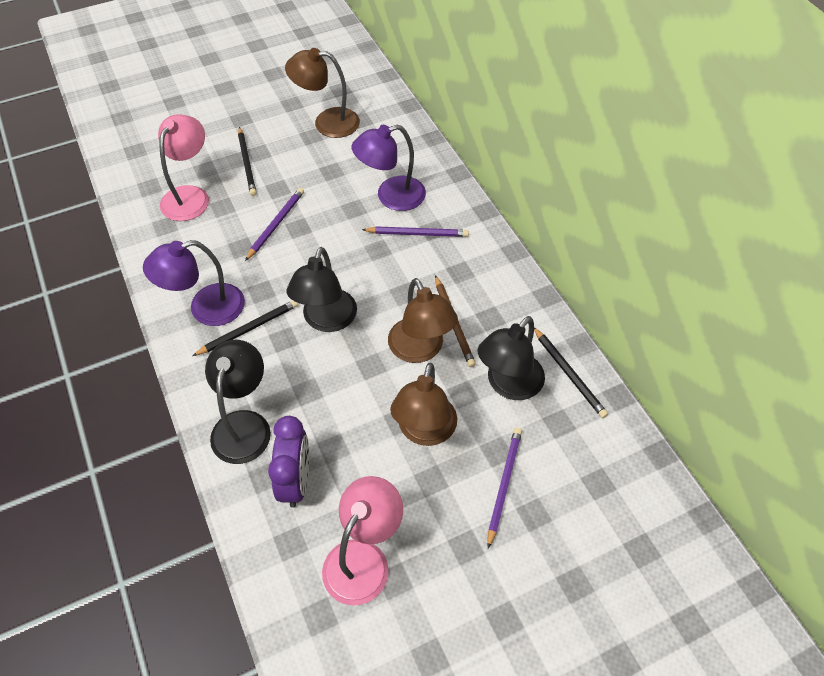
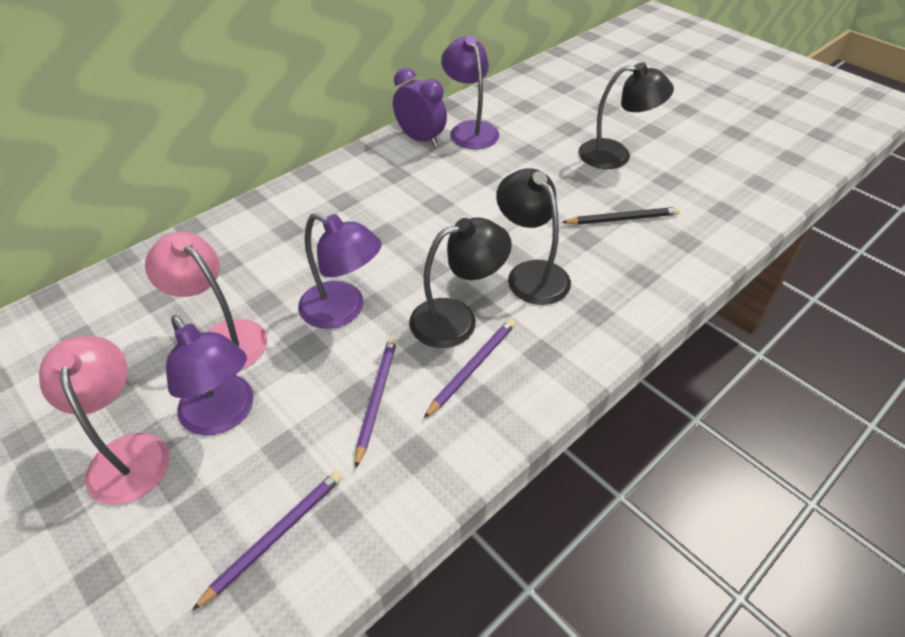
black pencil: 3 -> 1
brown lamp: 3 -> 0
brown pencil: 1 -> 0
purple lamp: 2 -> 3

